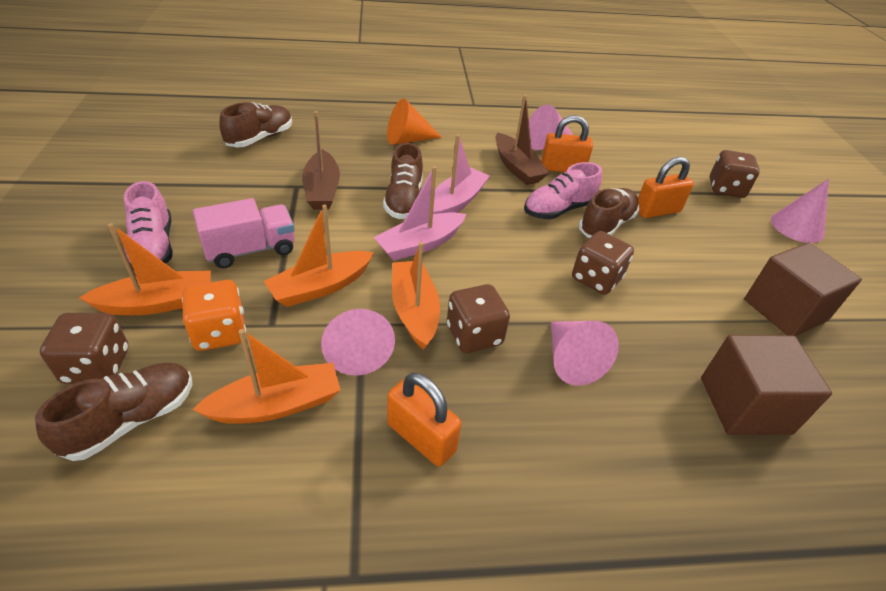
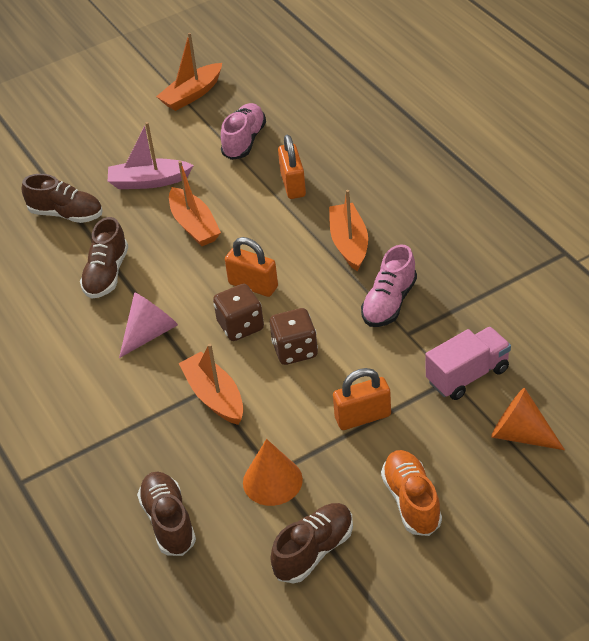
brown boat: 2 -> 0
brown cube: 2 -> 0
brown dice: 4 -> 2
orange cone: 1 -> 2
orange dice: 1 -> 0
orange shoe: 0 -> 1
pink boat: 2 -> 1
pink cone: 4 -> 1

